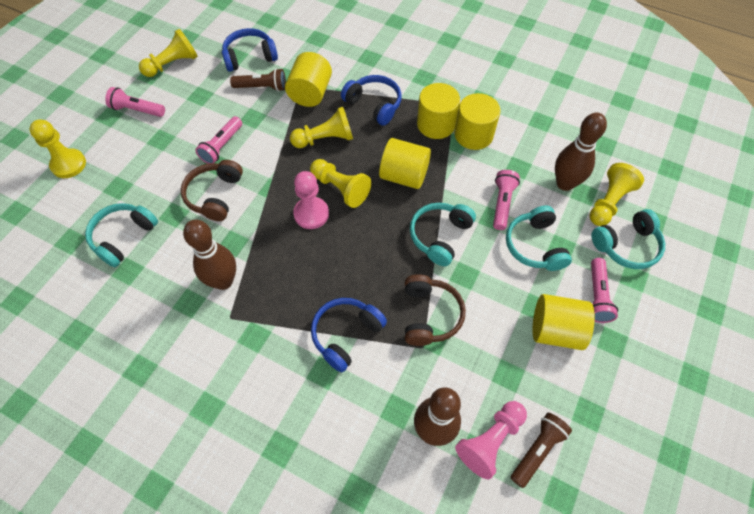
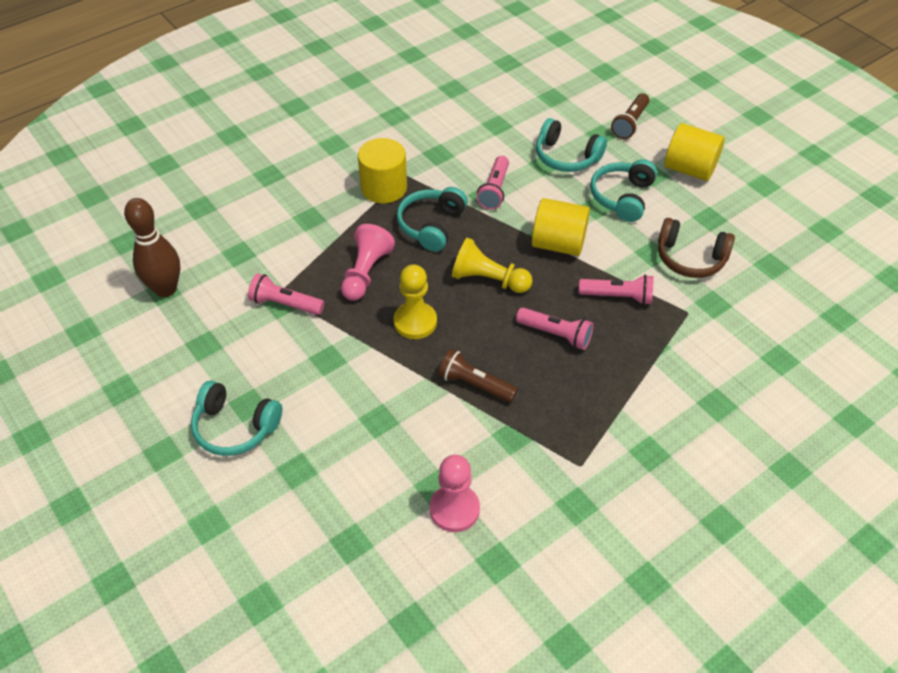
blue headphones: 3 -> 0
brown bowling pin: 3 -> 1
brown headphones: 2 -> 1
yellow cylinder: 5 -> 3
yellow pawn: 5 -> 2

